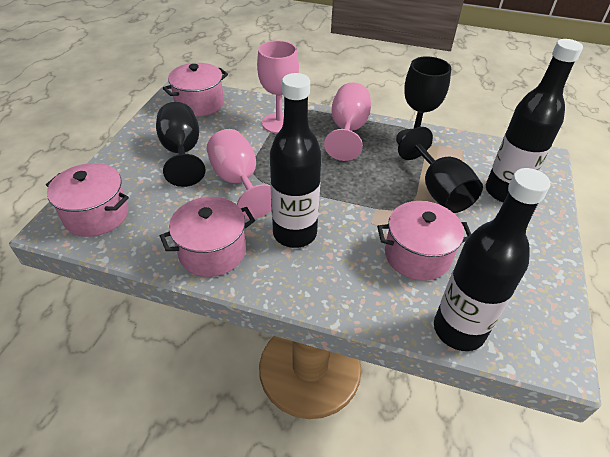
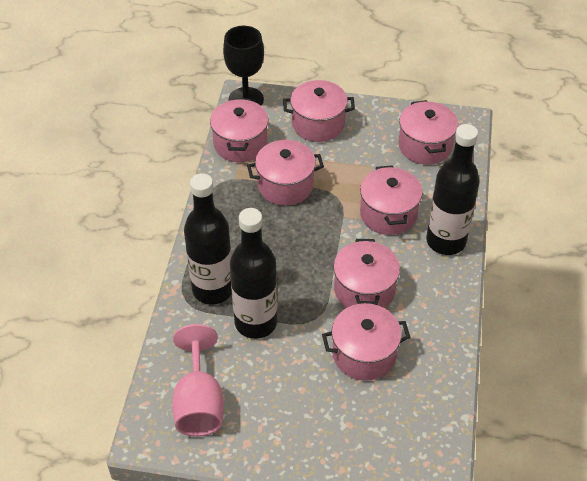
black goblet: 3 -> 1
pink goblet: 3 -> 1
pink pot: 4 -> 7

